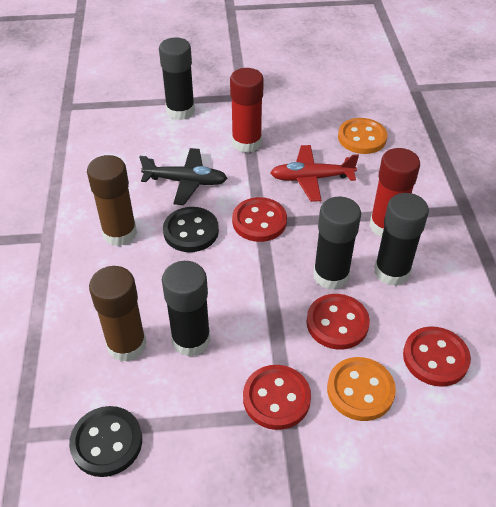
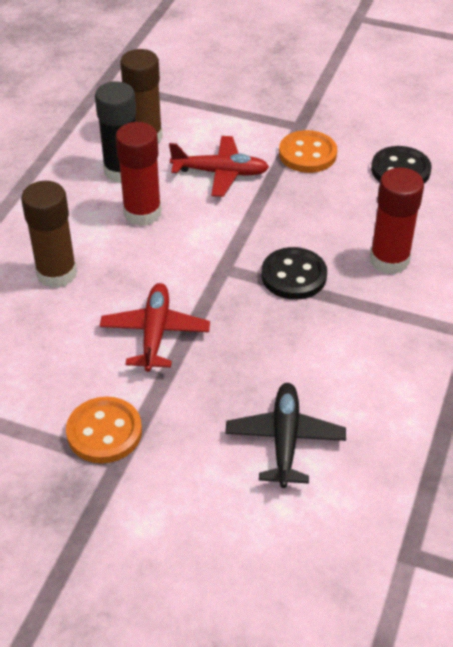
black glue stick: 4 -> 1
red button: 4 -> 0
red plane: 1 -> 2

